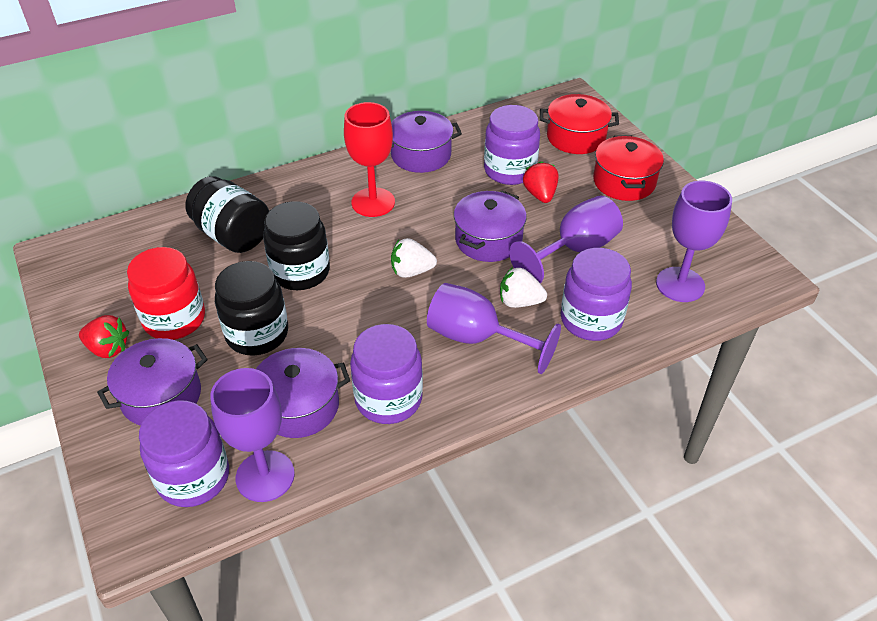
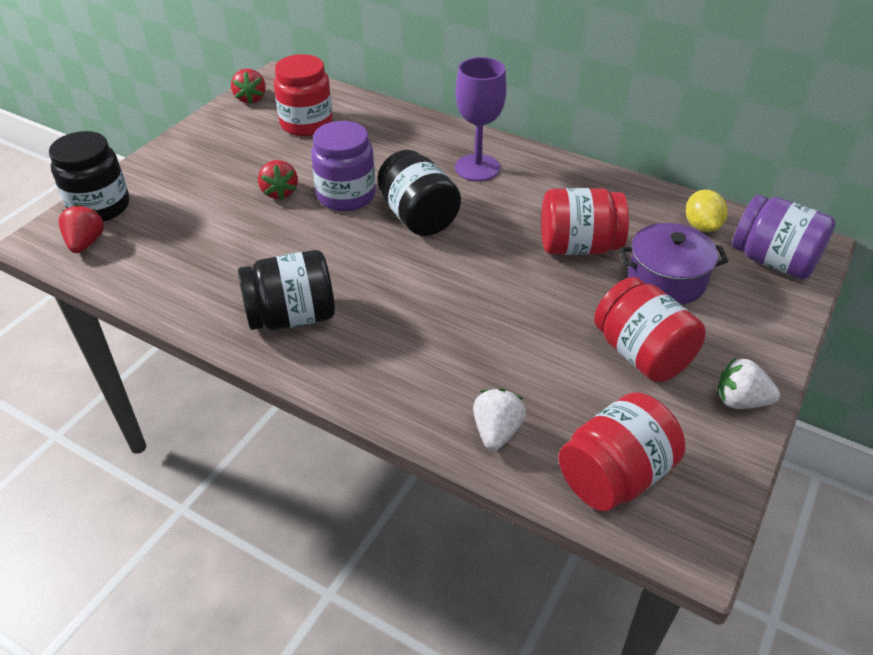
purple goblet: 4 -> 1
purple jar: 4 -> 2
purple pot: 4 -> 1
red goblet: 1 -> 0
red jar: 1 -> 4
red pot: 2 -> 0
red strawberry: 2 -> 3
yellow lemon: 0 -> 1

